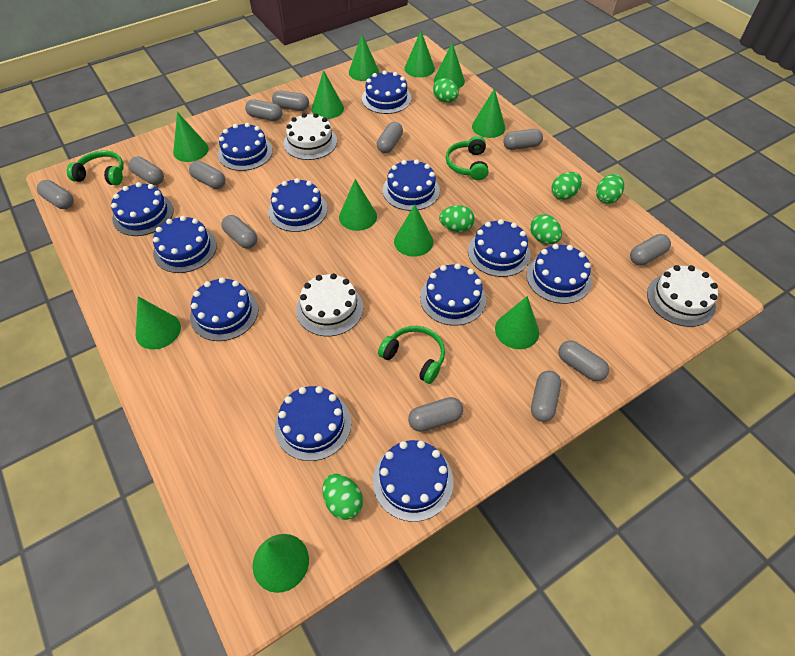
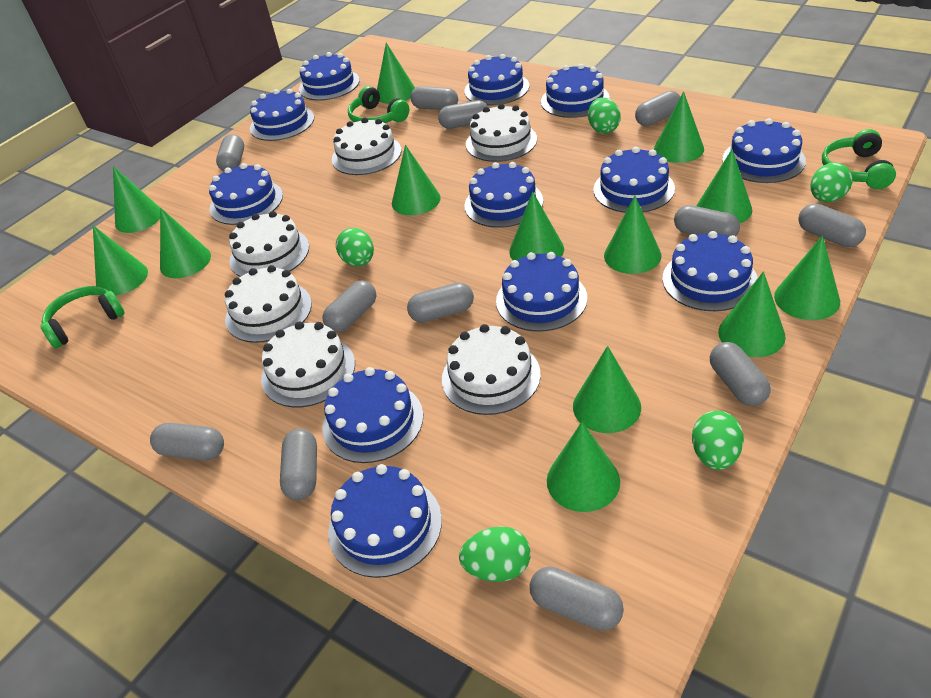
green cone: 11 -> 13
green egg: 6 -> 5
white cake: 3 -> 6

